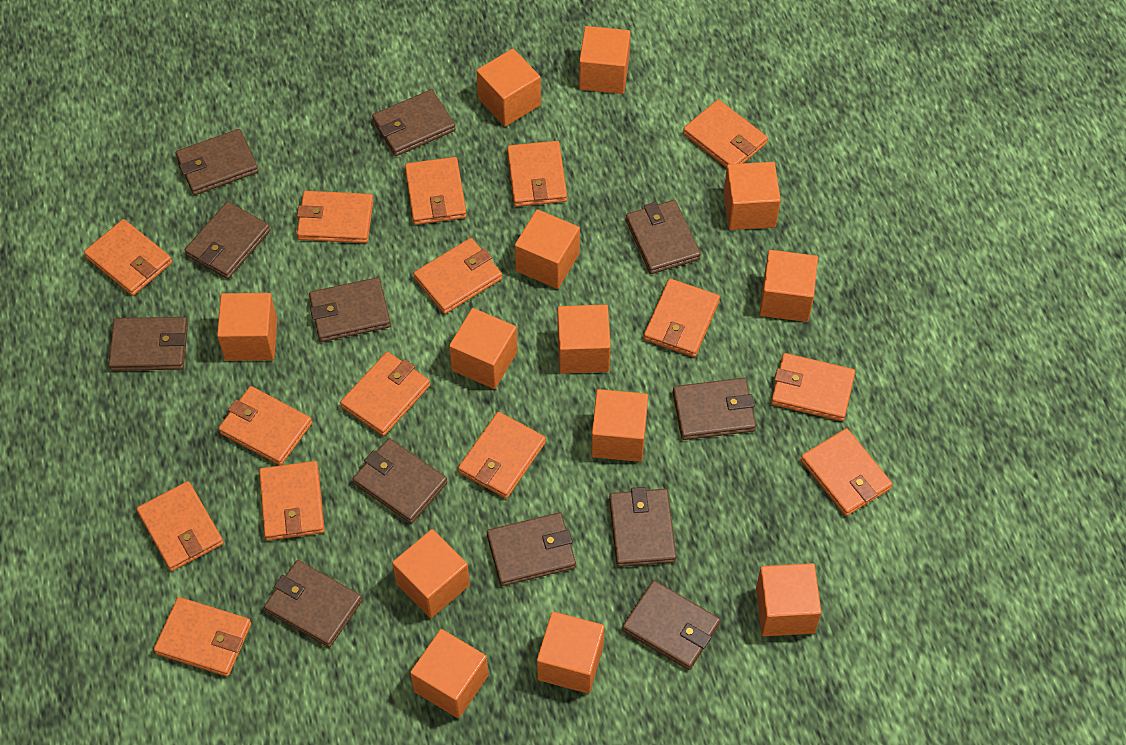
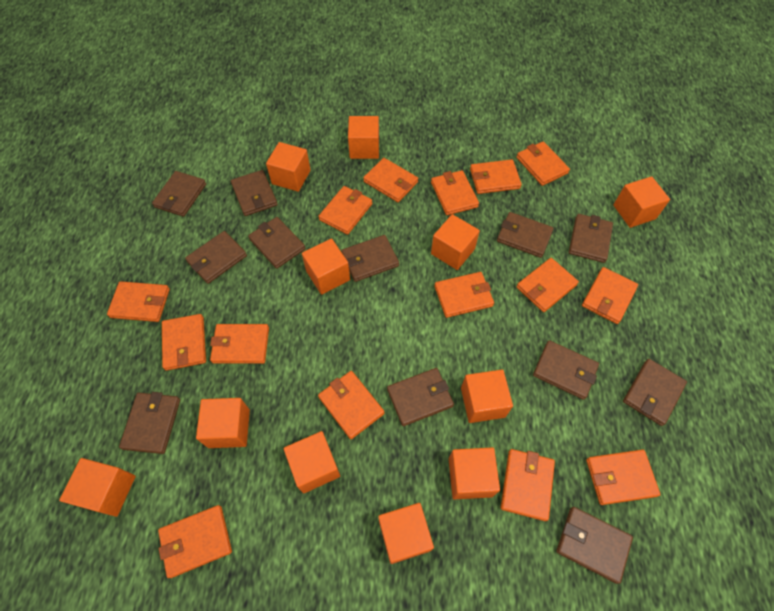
orange cube: 13 -> 11

